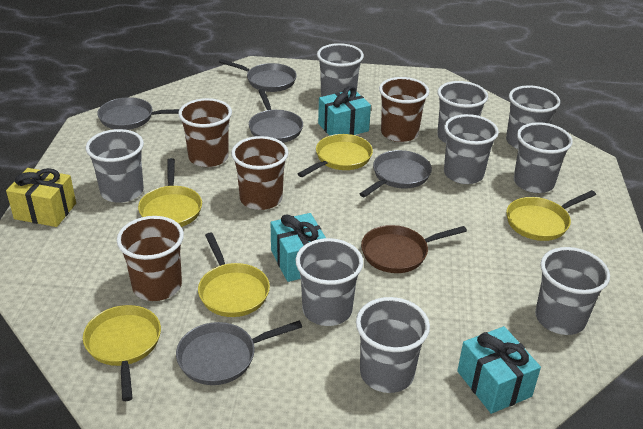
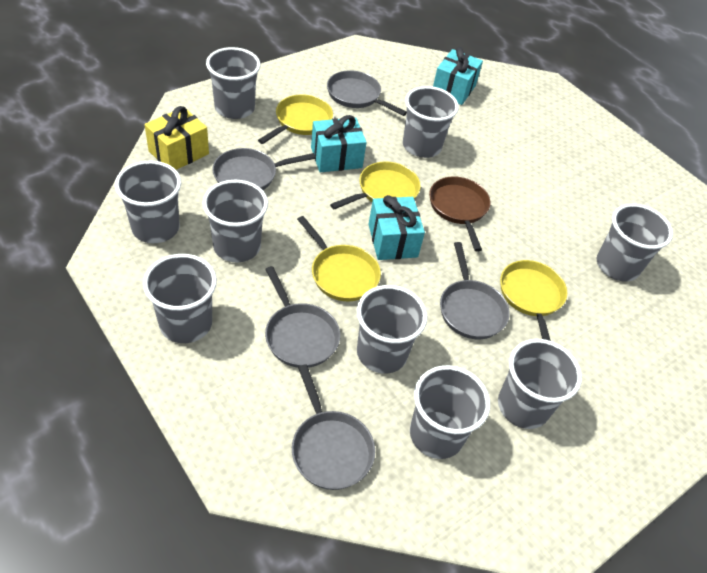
brown cup: 4 -> 0
yellow pan: 5 -> 4

